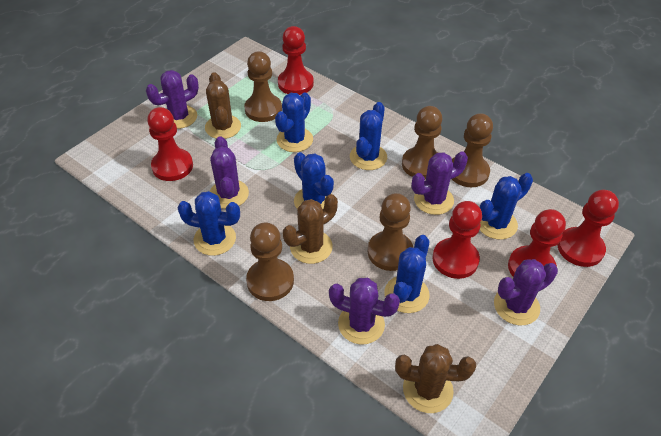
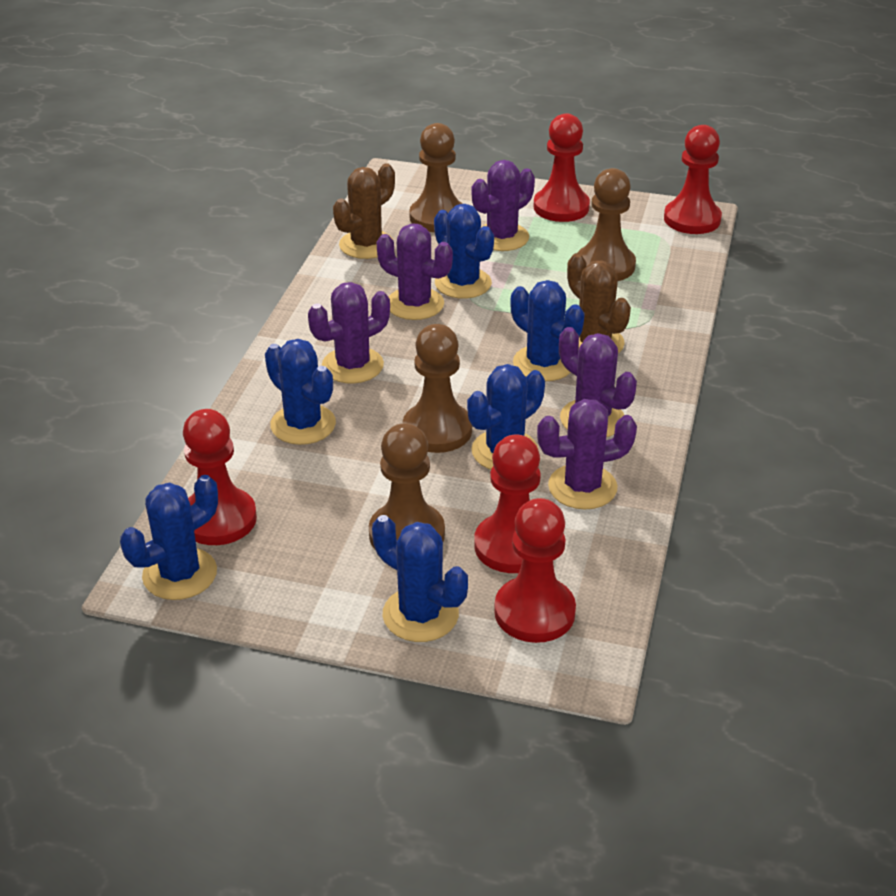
brown cactus: 3 -> 2
brown pawn: 5 -> 4

